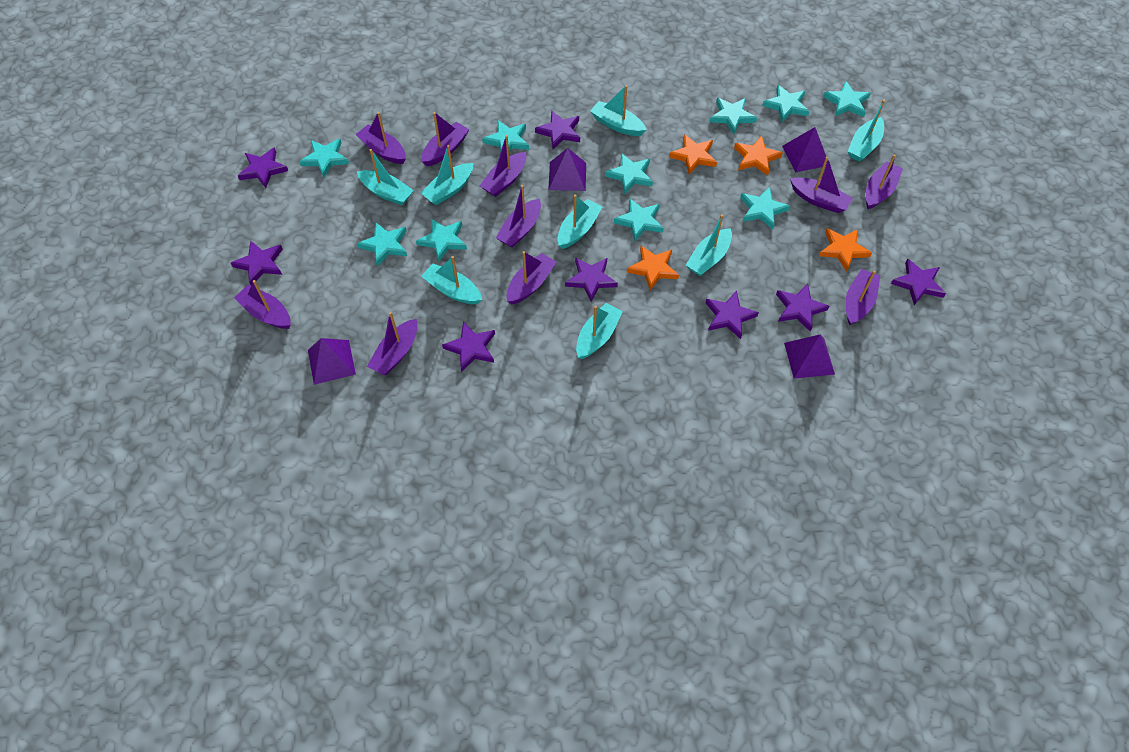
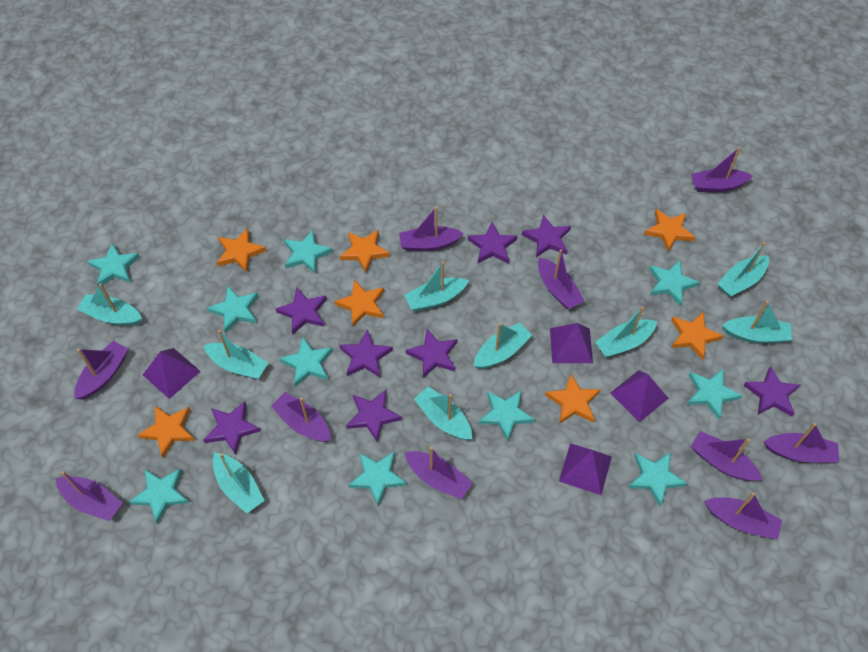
orange star: 4 -> 7
turquoise boat: 8 -> 9

